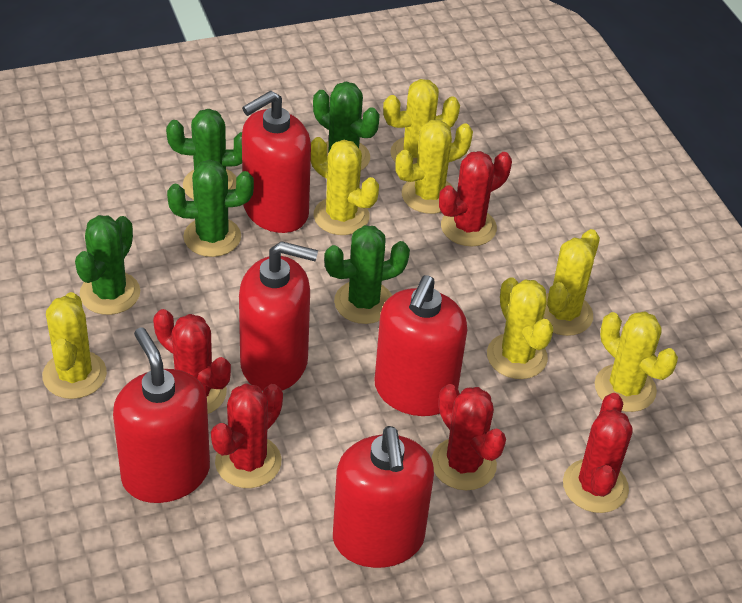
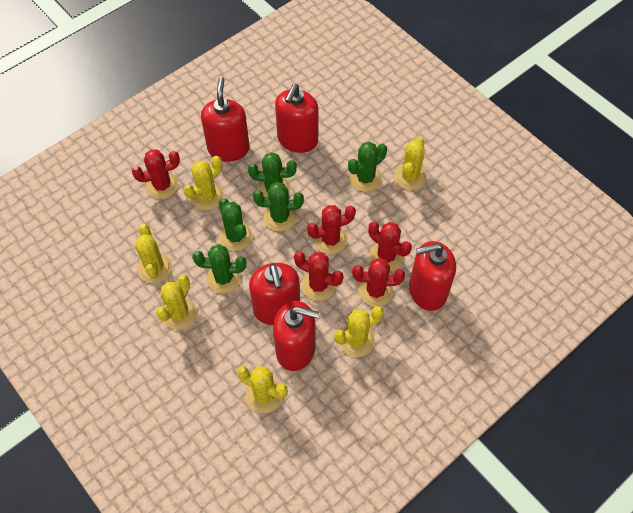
yellow cactus: 7 -> 6

